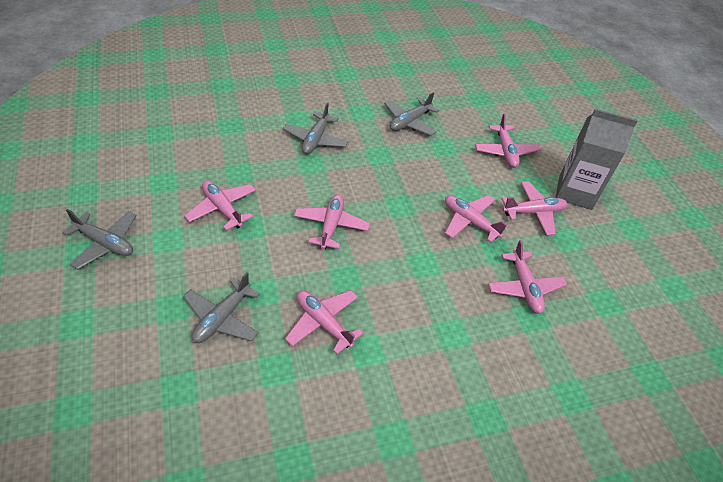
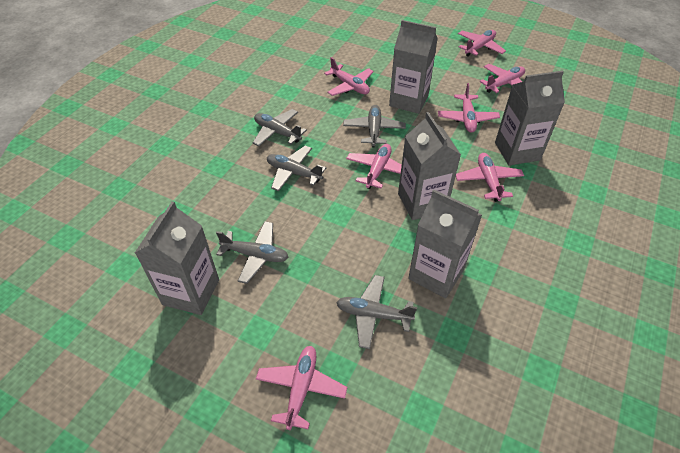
grey carton: 1 -> 5
grey plane: 4 -> 5

